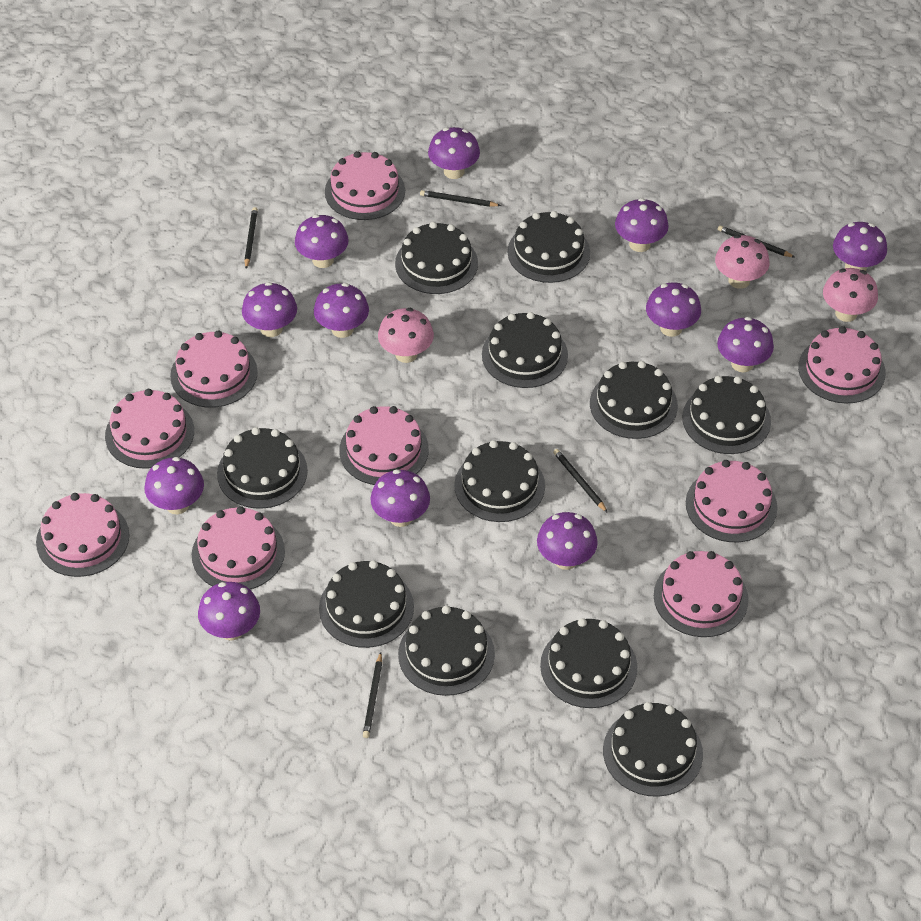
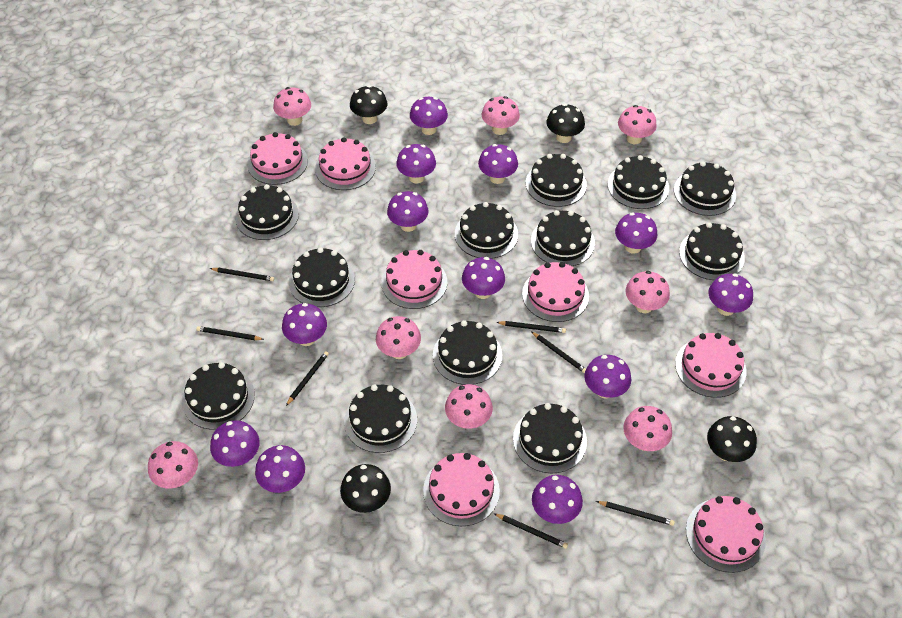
black cake: 11 -> 12
black mushroom: 0 -> 4
black pencil: 5 -> 7
pink cake: 9 -> 7
pink mushroom: 3 -> 8

